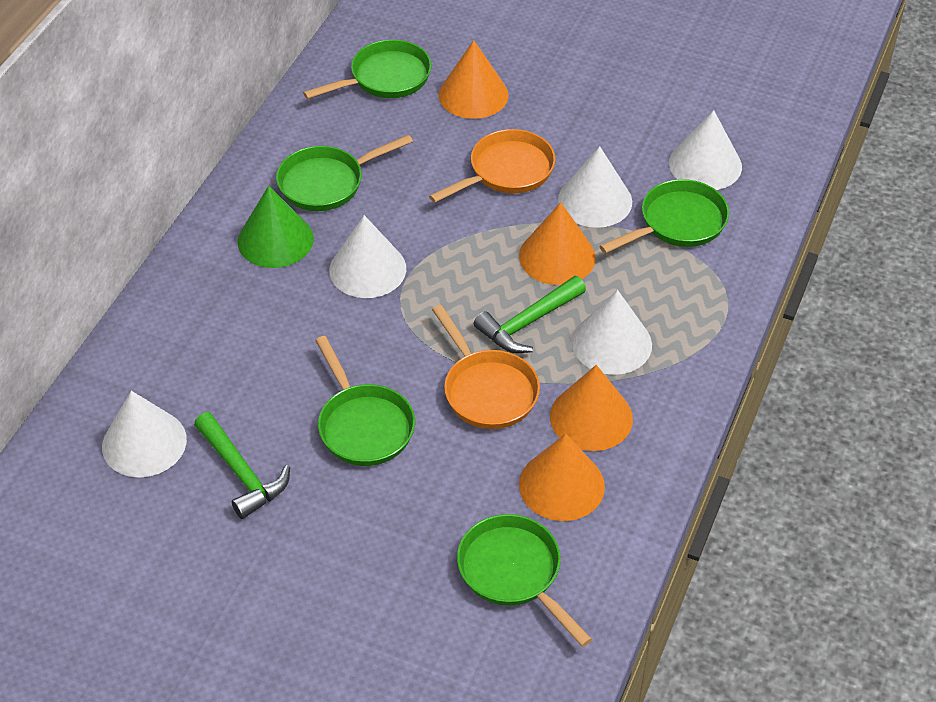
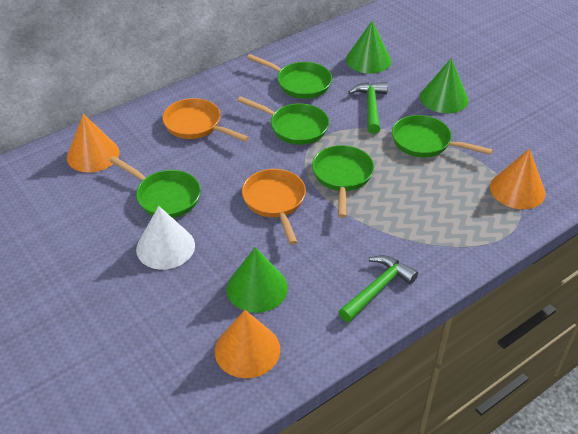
green cone: 1 -> 3
orange cone: 4 -> 3
white cone: 5 -> 1

